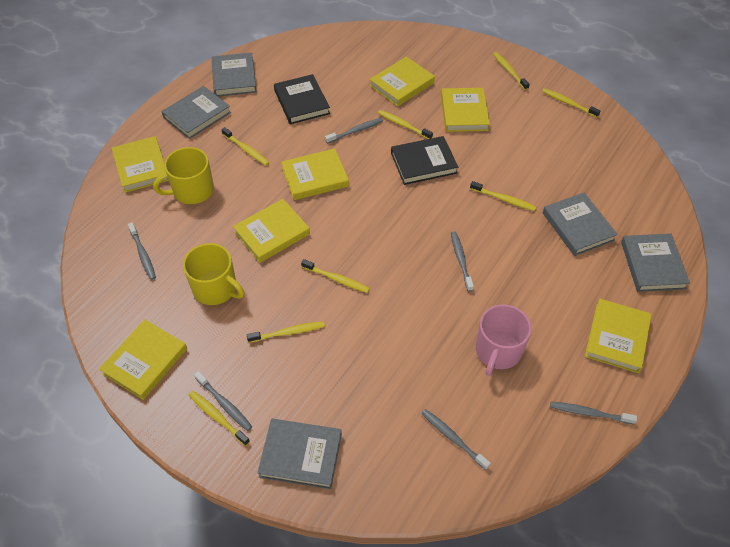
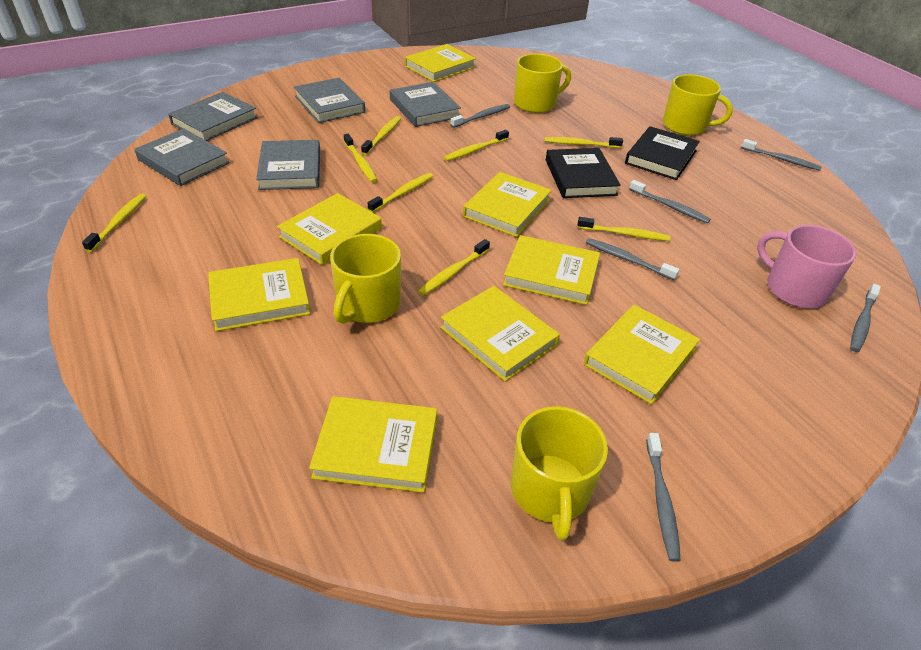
yellow book: 7 -> 8
yellow mug: 2 -> 4

